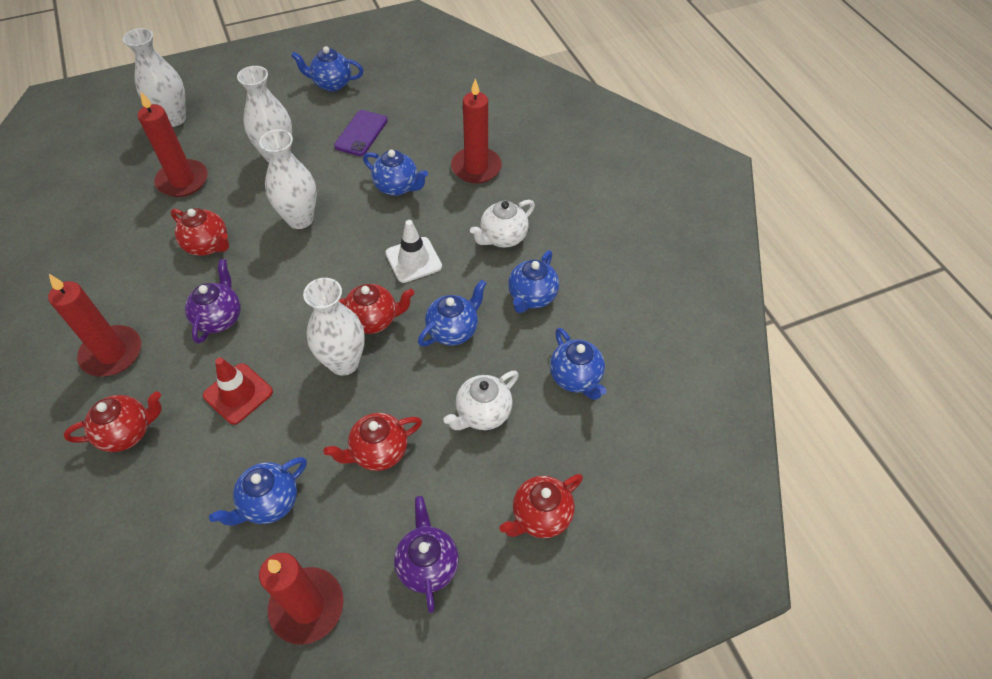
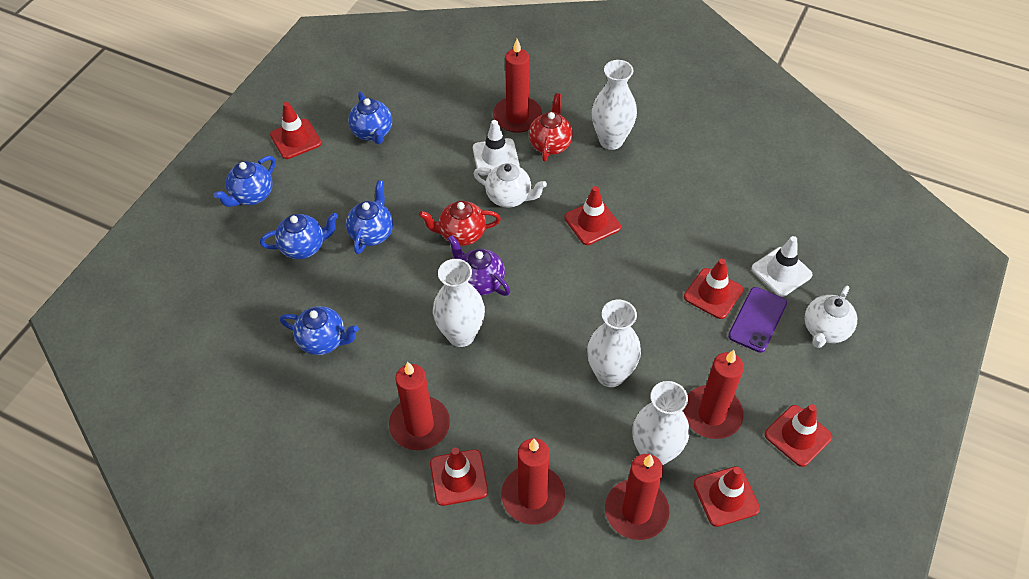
blue teapot: 6 -> 5
purple teapot: 2 -> 1
red candle: 4 -> 5
red teapot: 5 -> 2
red traffic cone: 1 -> 6
white traffic cone: 1 -> 2

